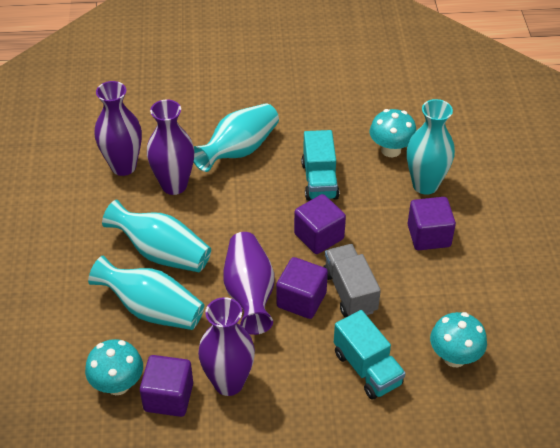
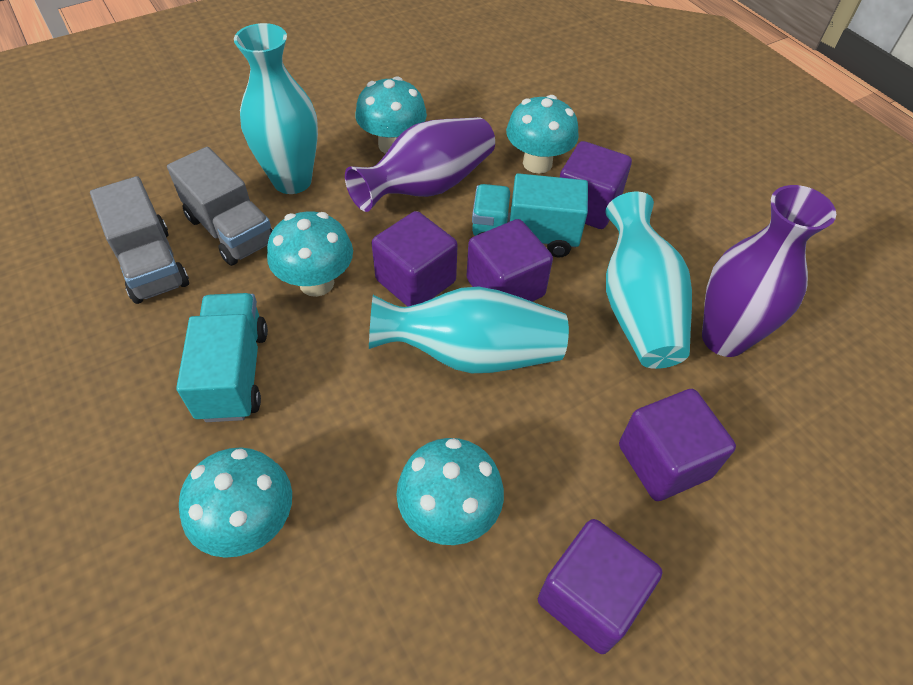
grey truck: 1 -> 2
purple cube: 4 -> 5
purple vase: 4 -> 2
turquoise mushroom: 3 -> 5
turquoise vase: 4 -> 3

